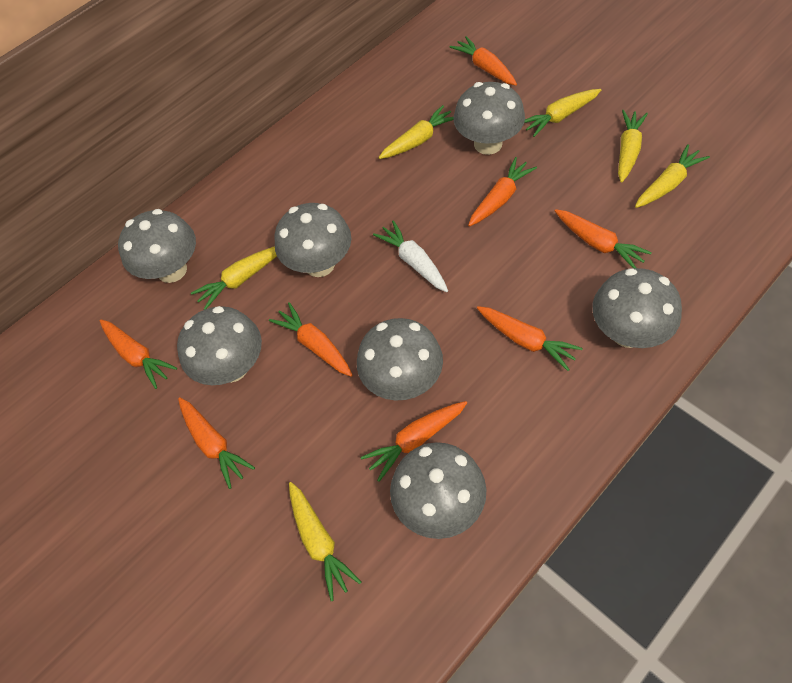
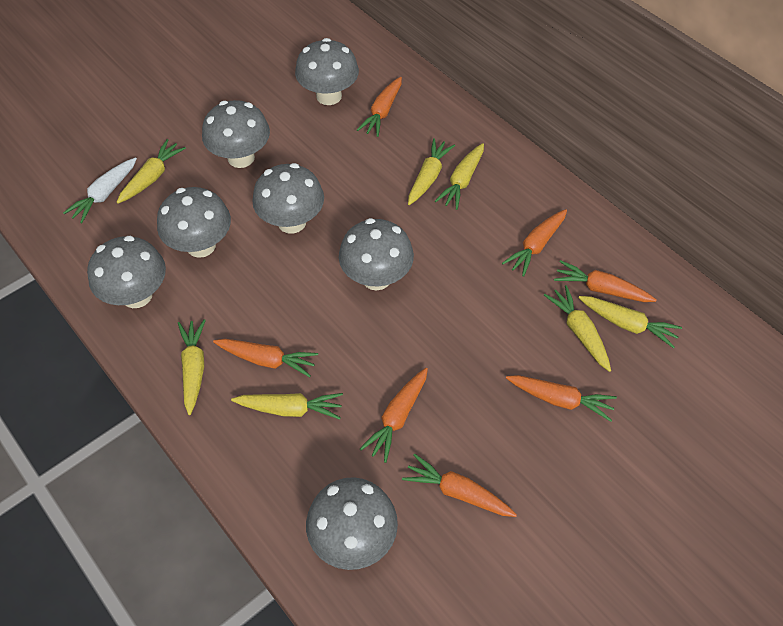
orange carrot: 8 -> 7
yellow carrot: 6 -> 7

